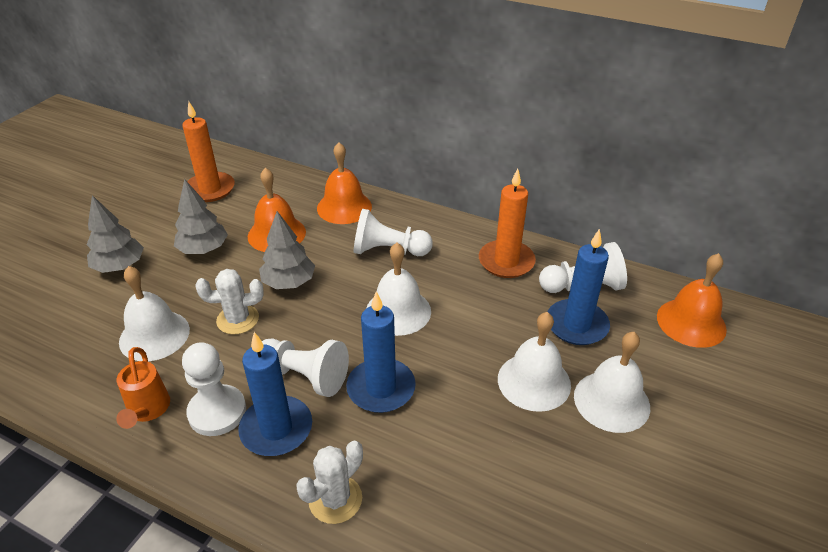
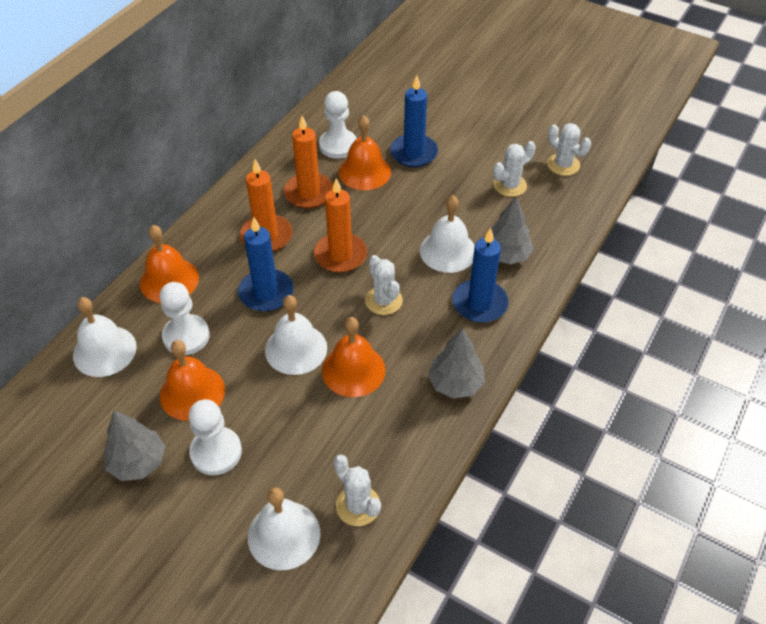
orange bell: 3 -> 4
orange candle: 2 -> 3
orange watering can: 1 -> 0
white cactus: 2 -> 4
white pawn: 4 -> 3

